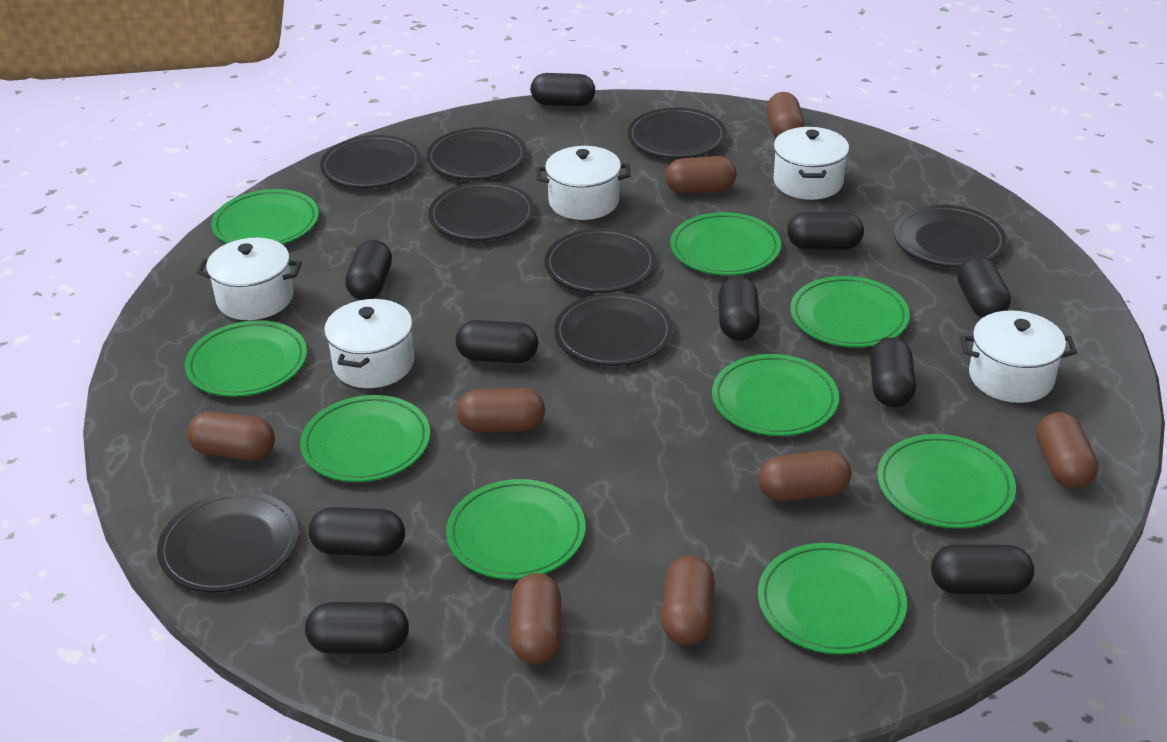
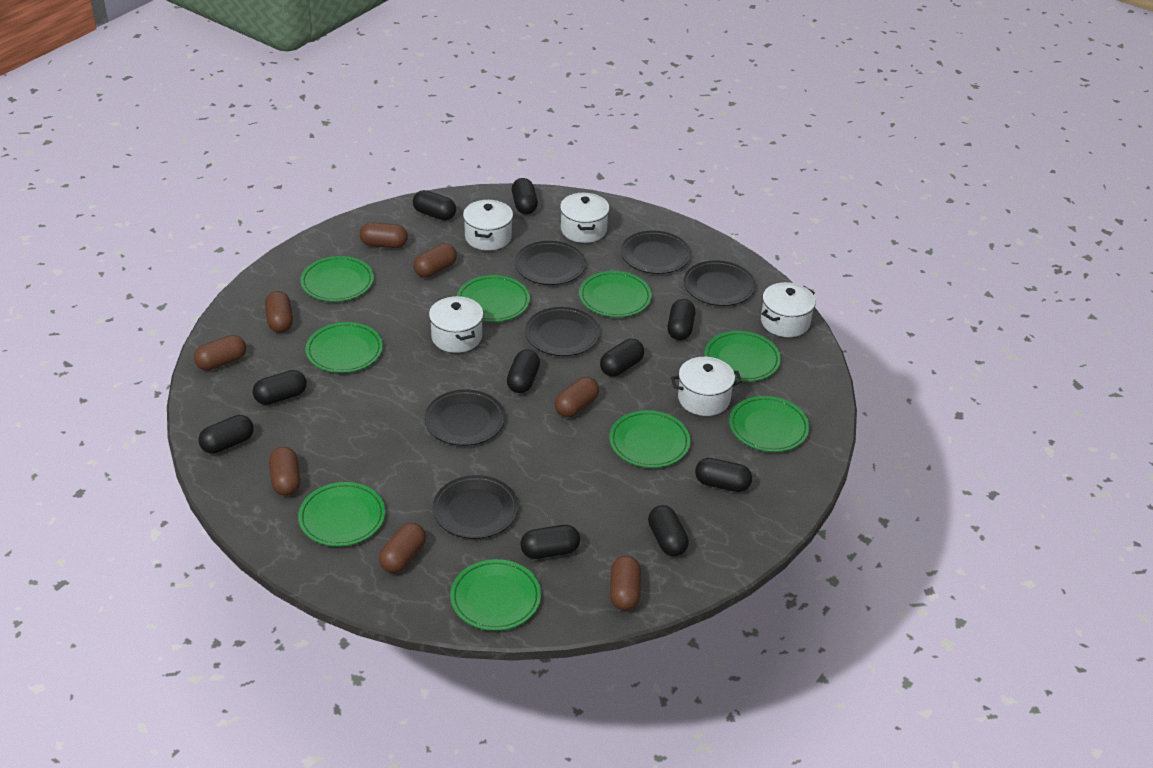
black plate: 8 -> 6

